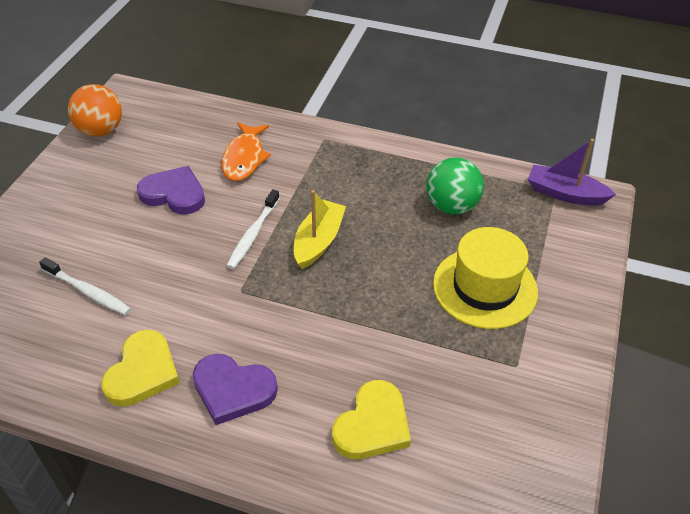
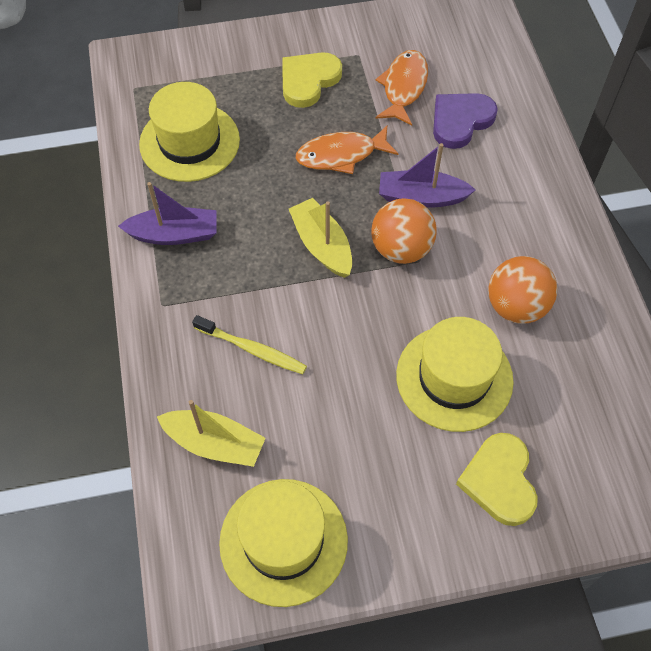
green ball: 1 -> 0
orange ball: 1 -> 2
orange fish: 1 -> 2
purple boat: 1 -> 2
purple heart: 2 -> 1
white toothbrush: 2 -> 0
yellow boat: 1 -> 2
yellow hat: 1 -> 3
yellow toothbrush: 0 -> 1

